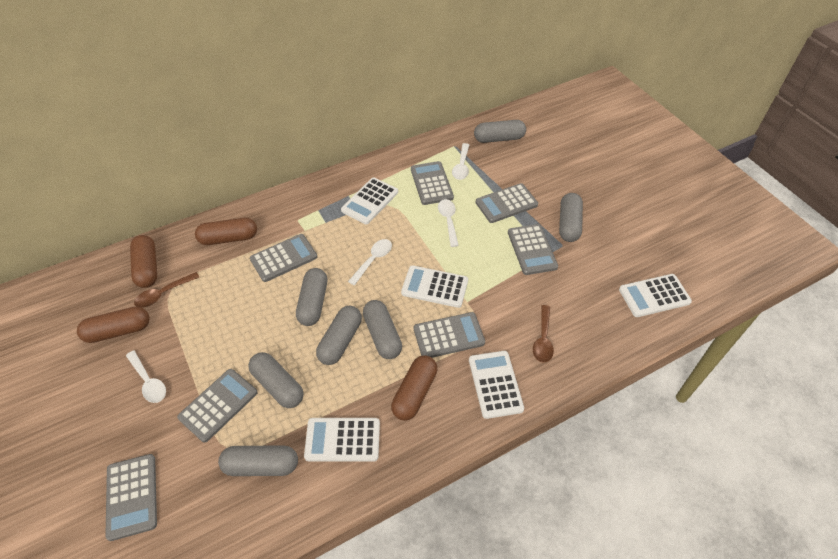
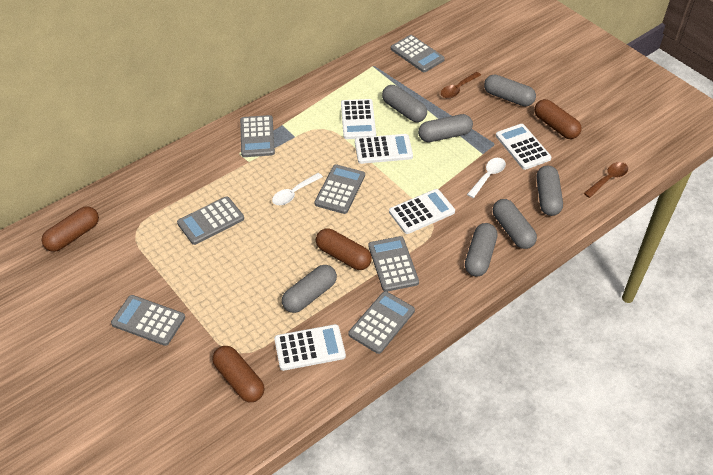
white spoon: 4 -> 2

